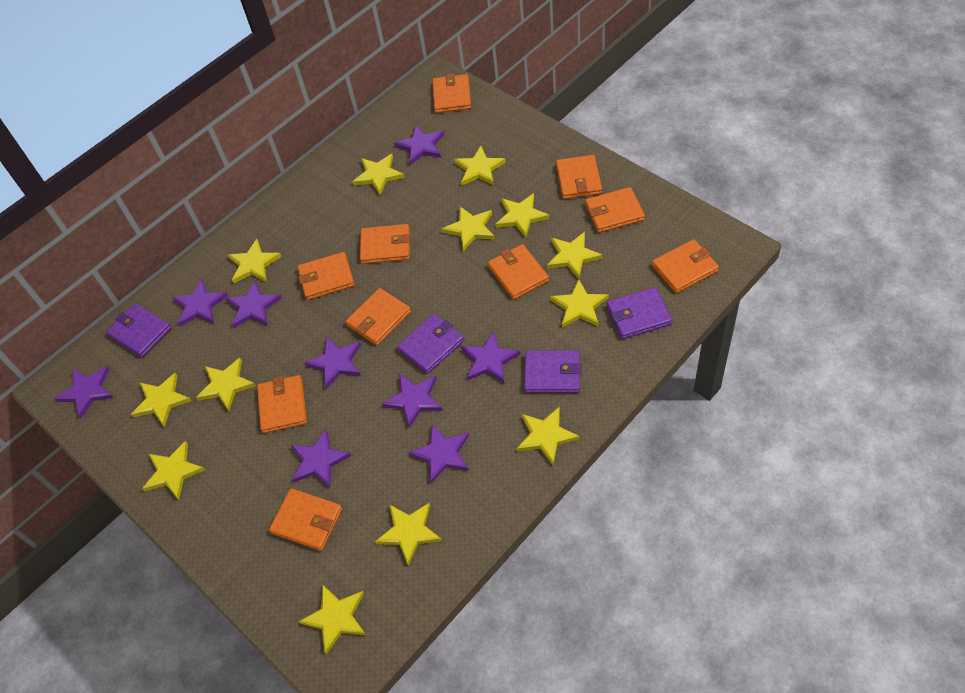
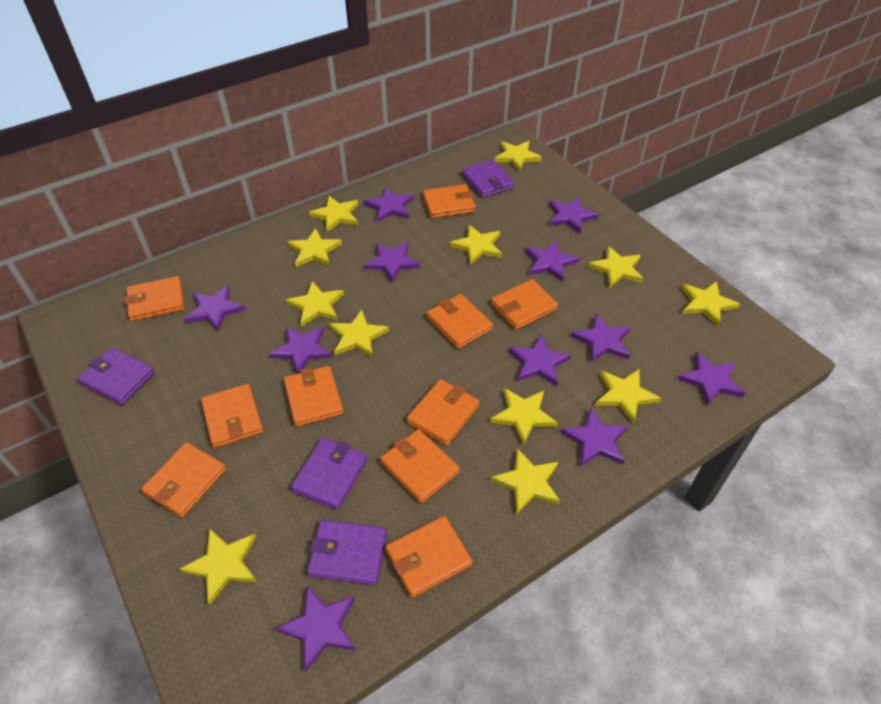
purple star: 9 -> 11
yellow star: 13 -> 12

